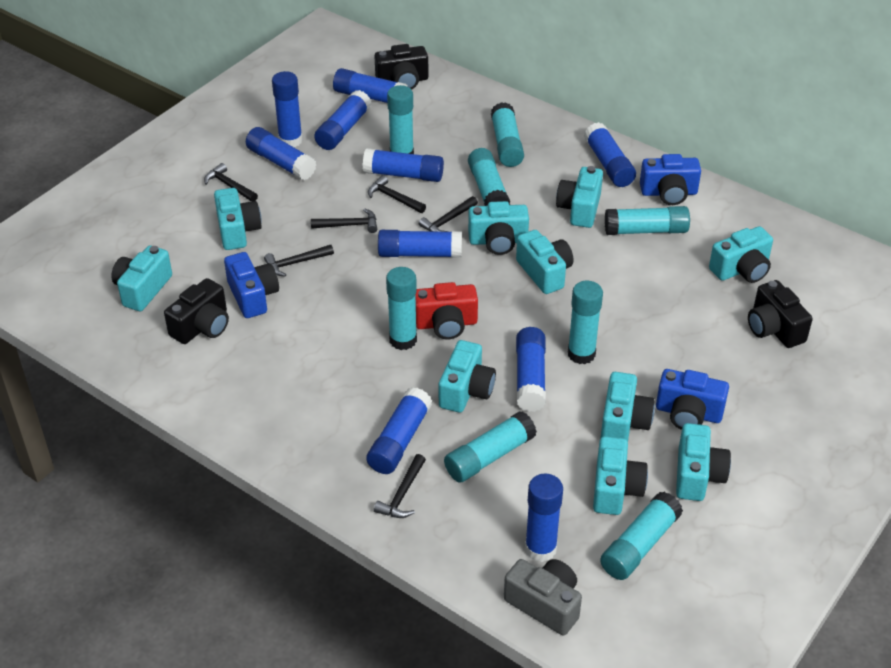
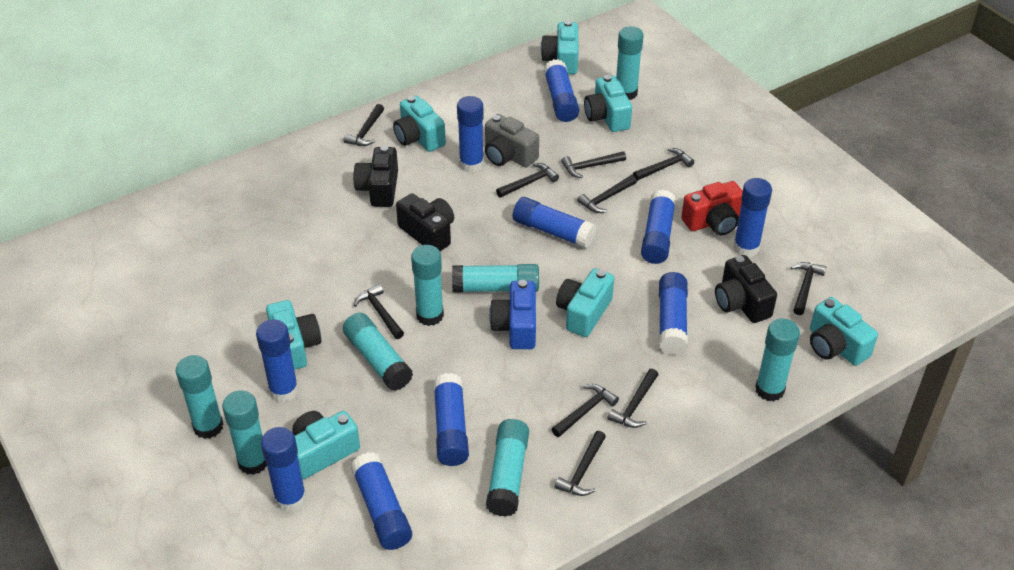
black hammer: 6 -> 10
blue camera: 3 -> 1
turquoise camera: 10 -> 7

